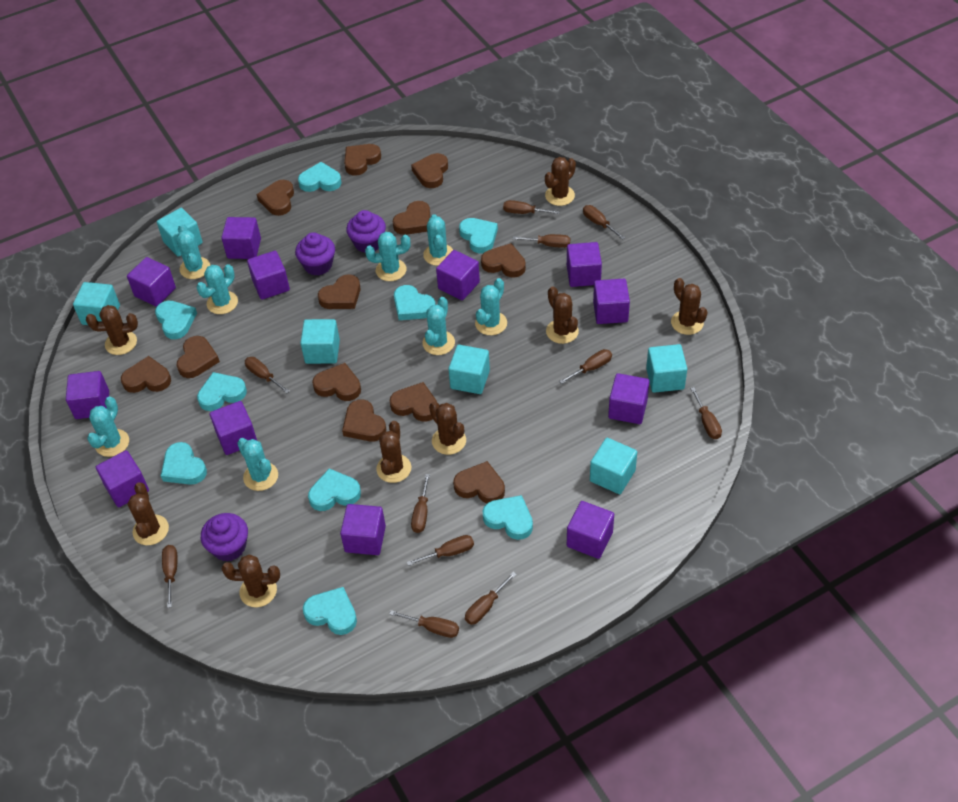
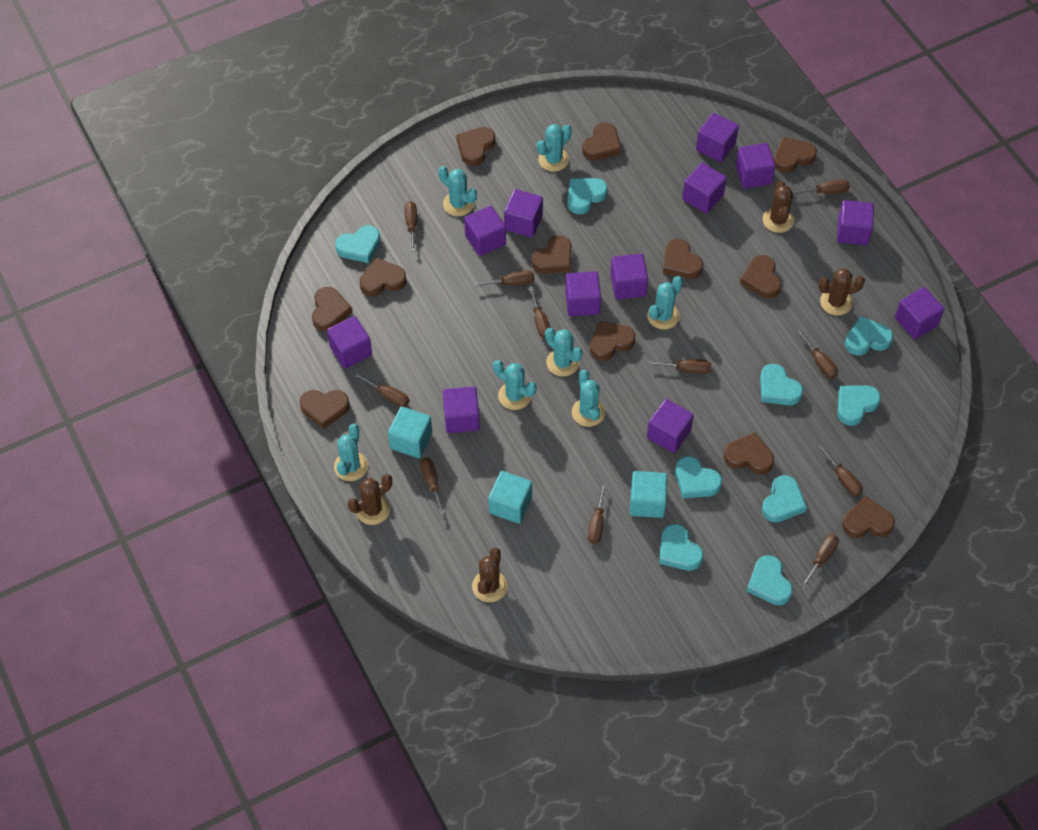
brown cactus: 8 -> 4
purple cupcake: 3 -> 0
turquoise cactus: 8 -> 7
turquoise cube: 6 -> 3

